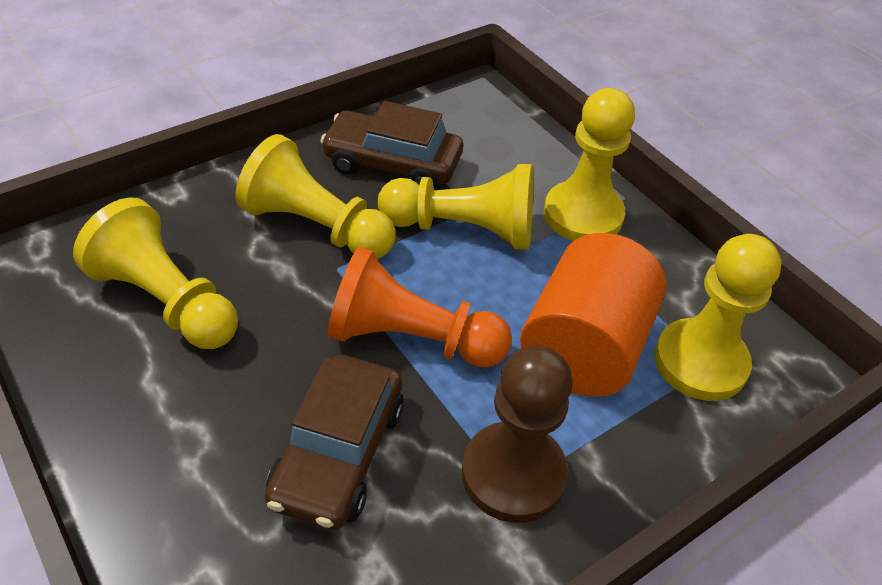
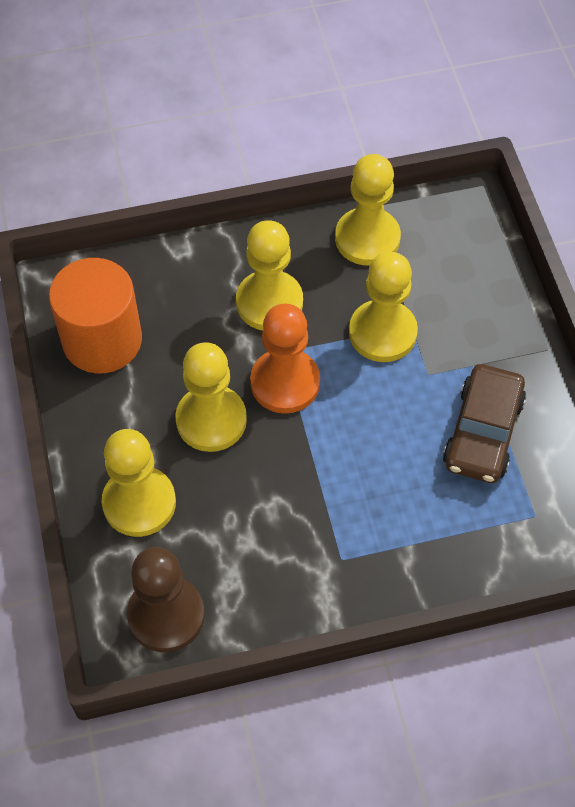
brown car: 2 -> 1

